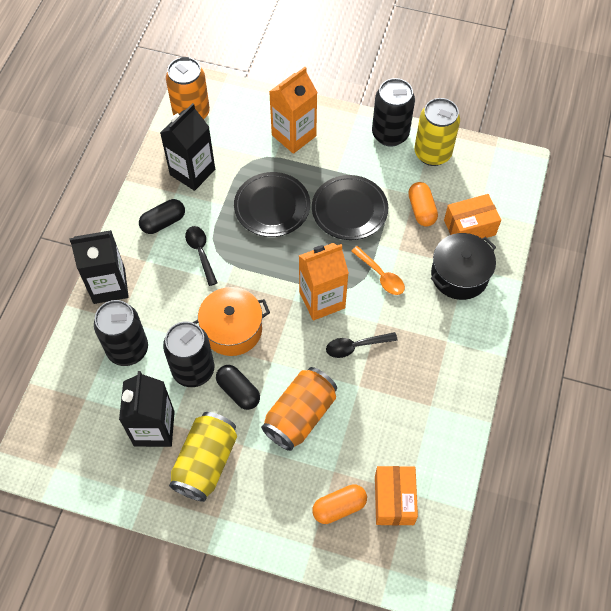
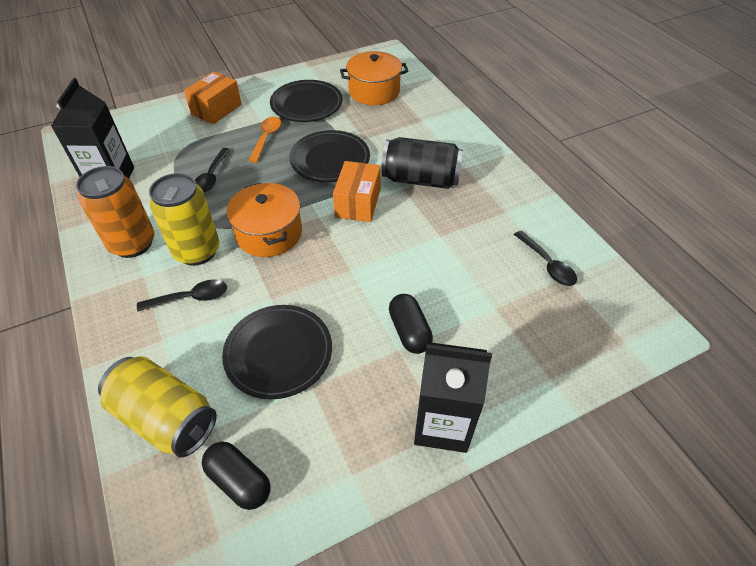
black can: 3 -> 1
black carton: 3 -> 2
black plate: 2 -> 3
black pot: 1 -> 0
black spoon: 2 -> 3
orange can: 2 -> 1
orange capsule: 2 -> 0
orange carton: 2 -> 0
orange pot: 1 -> 2

